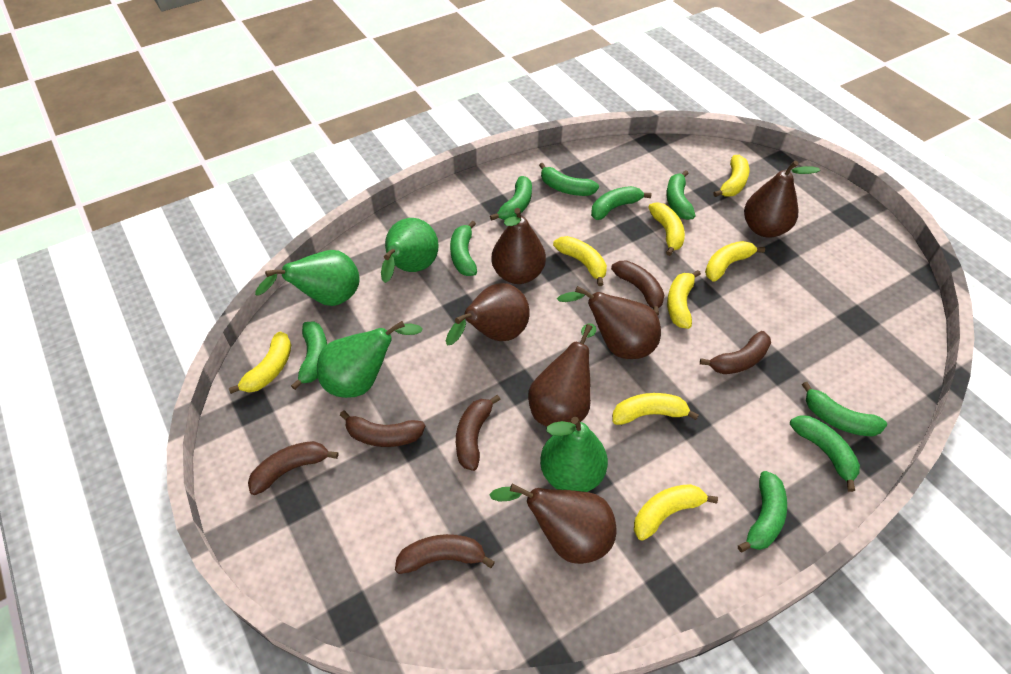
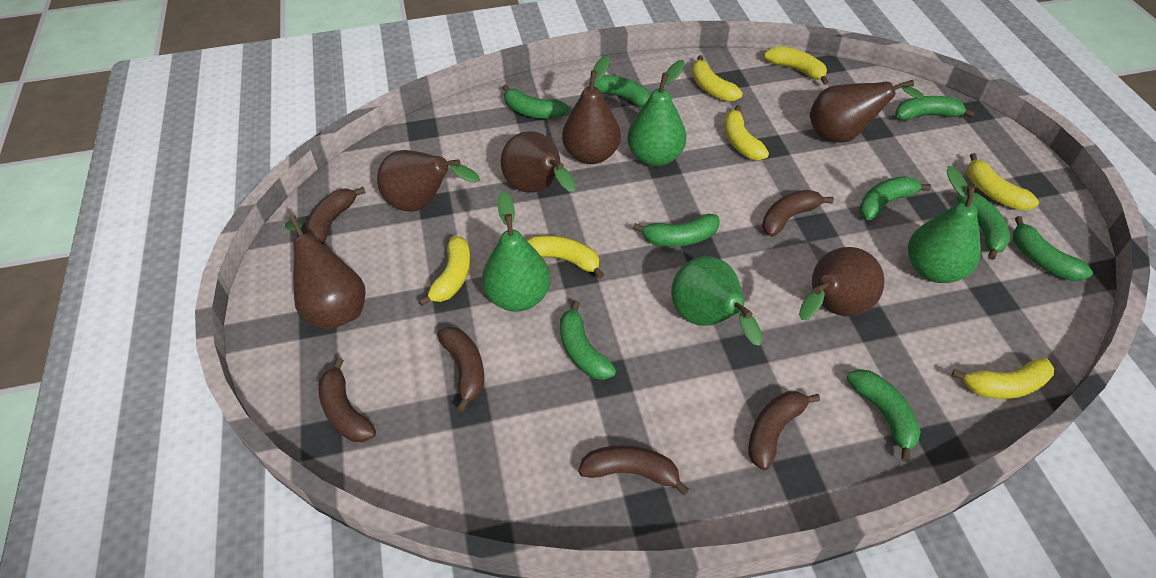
yellow banana: 8 -> 7

